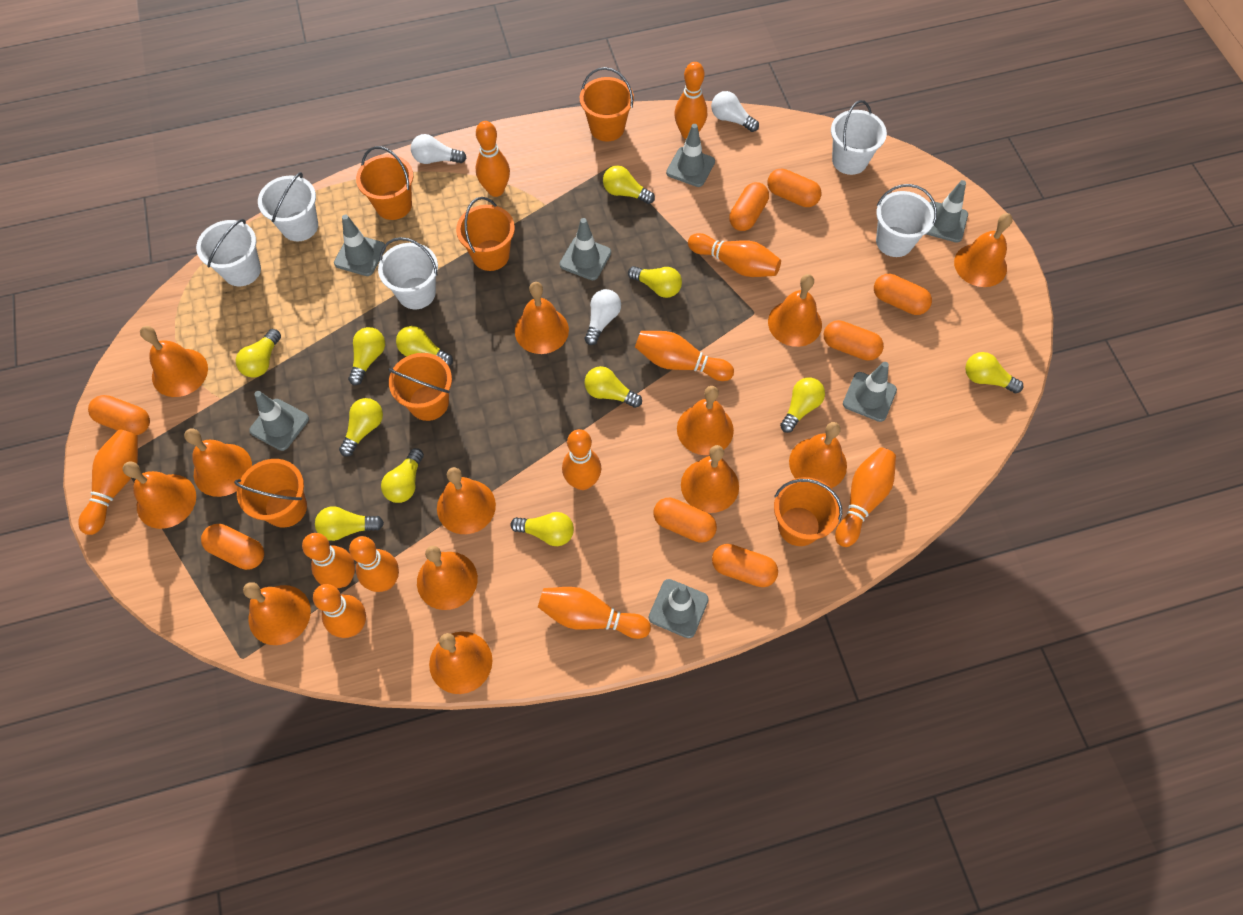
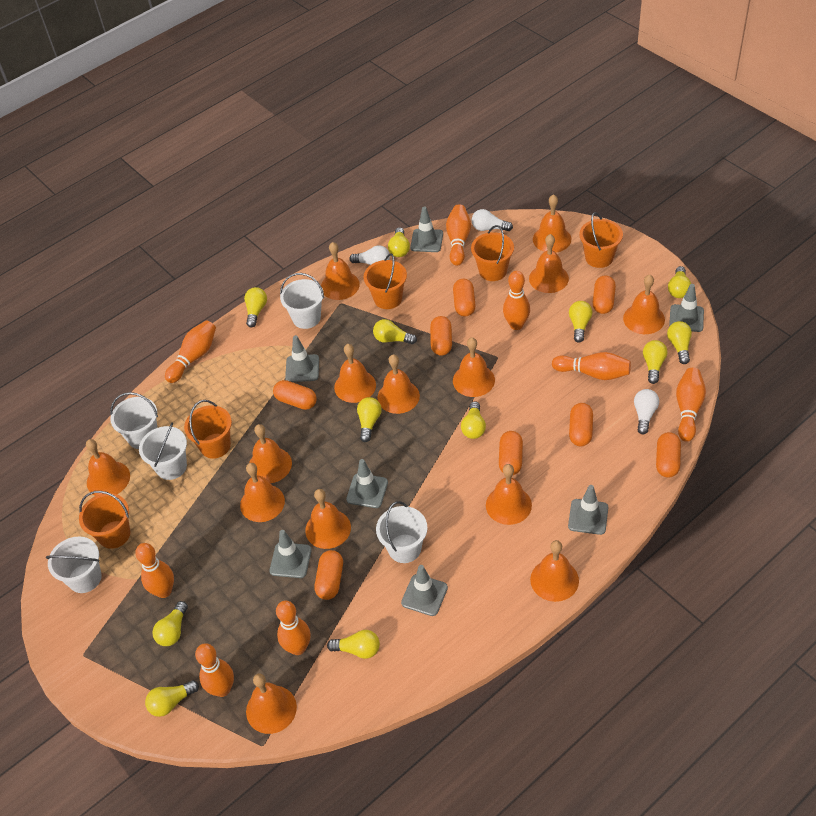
orange bell: 13 -> 14
orange bowling pin: 11 -> 8
orange bucket: 6 -> 5

